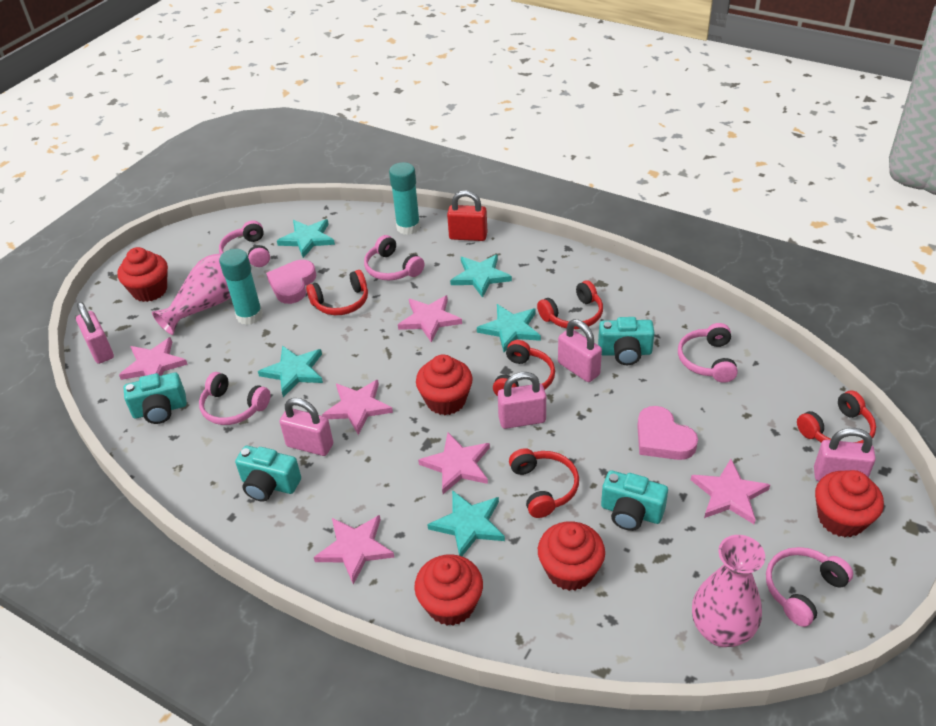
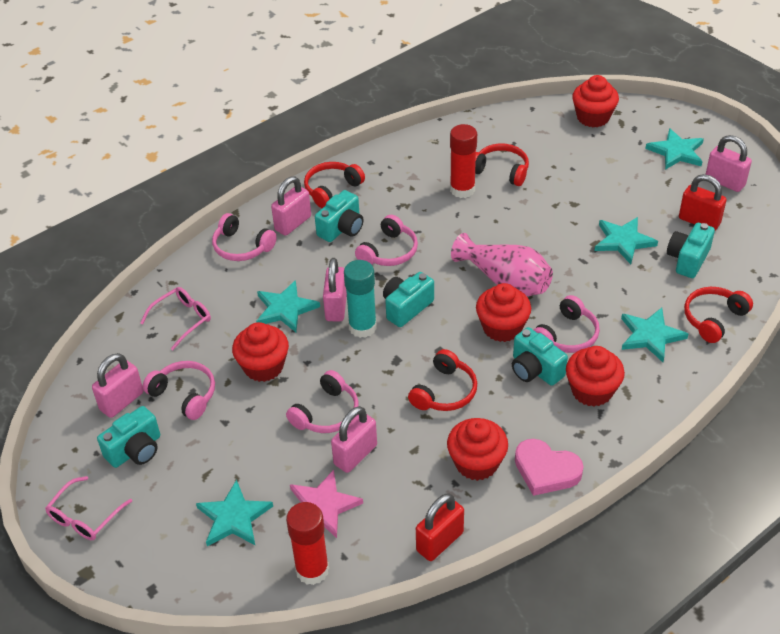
pink glasses: 0 -> 2
pink heart: 2 -> 1
pink star: 6 -> 1
pink vase: 2 -> 1
red glue stick: 0 -> 2
red headphones: 5 -> 4
red padlock: 1 -> 2
turquoise camera: 4 -> 5
turquoise glue stick: 2 -> 1

